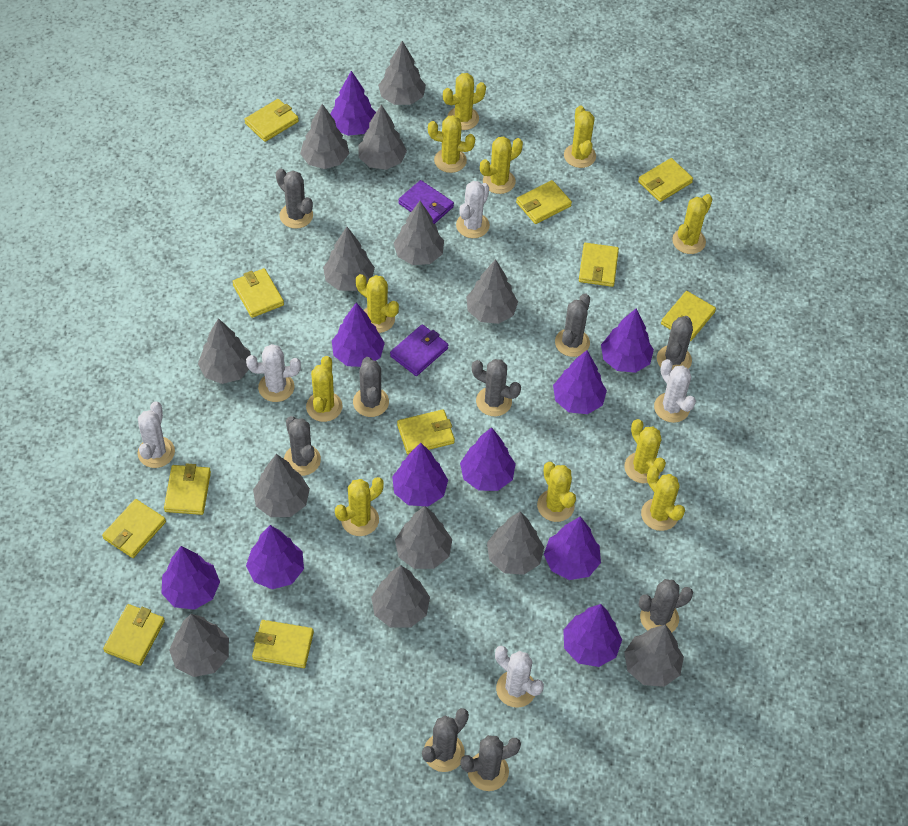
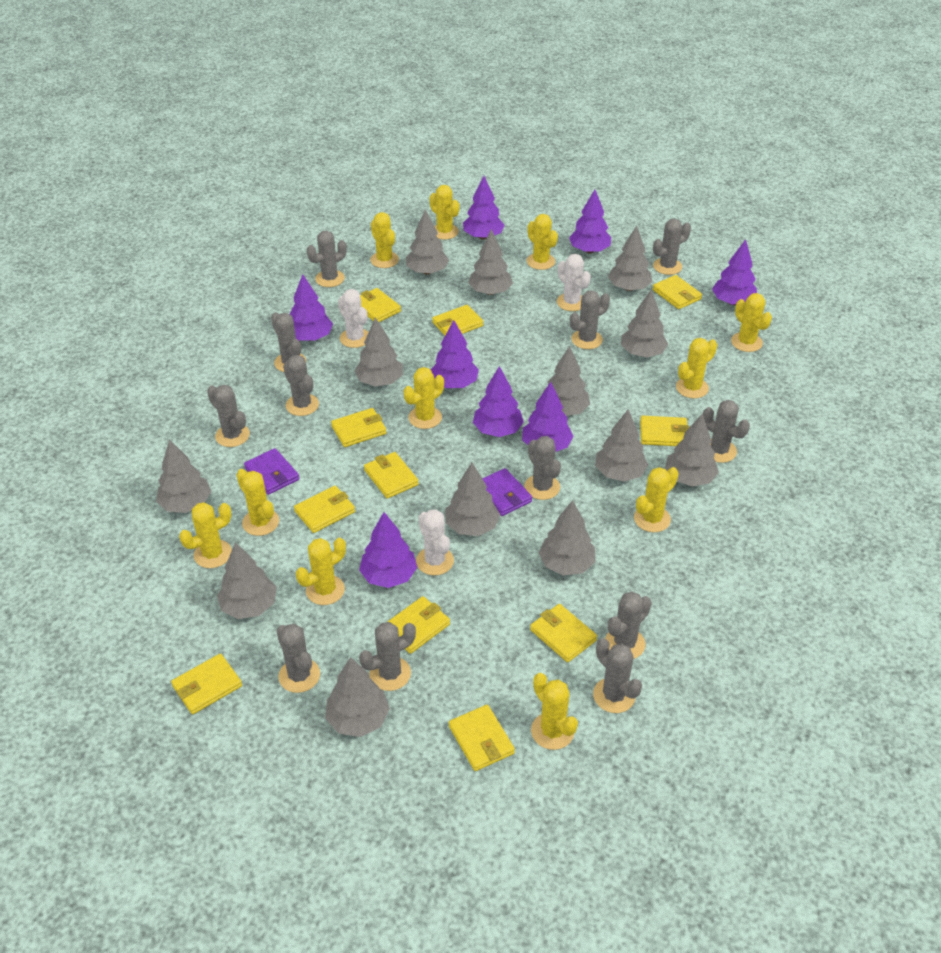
grey cactus: 9 -> 12
purple tree: 10 -> 8
white cactus: 5 -> 3

